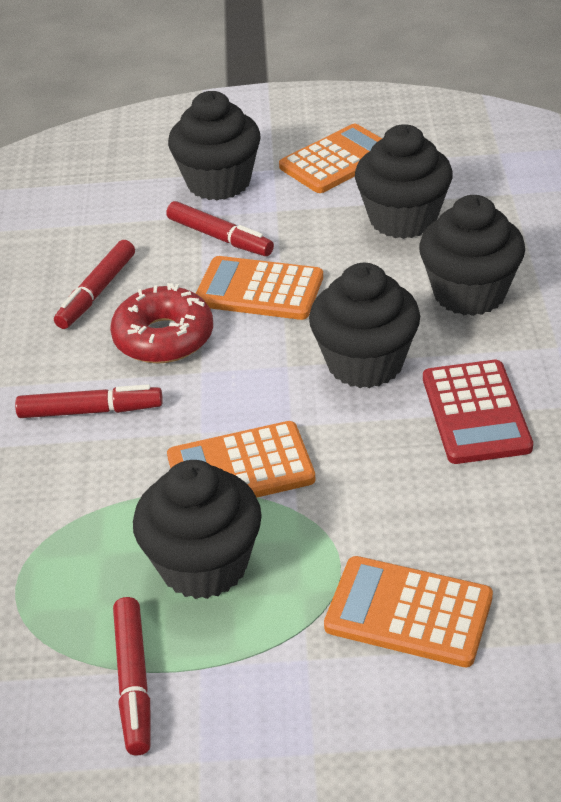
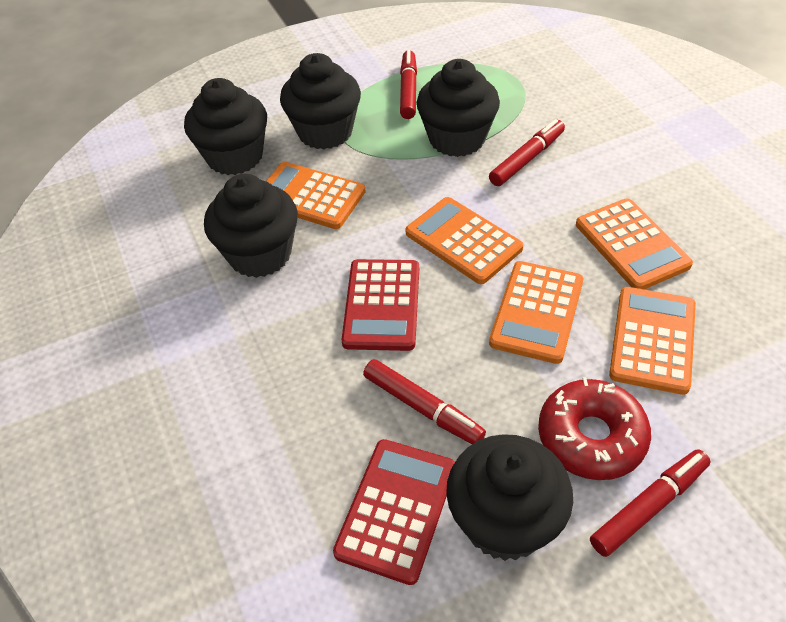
orange calculator: 4 -> 5
red calculator: 1 -> 2

